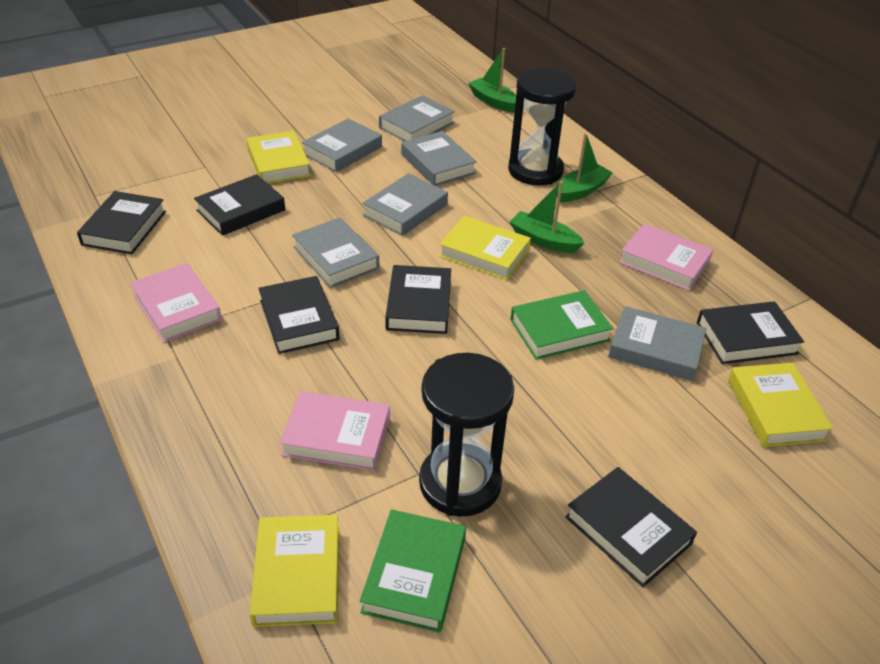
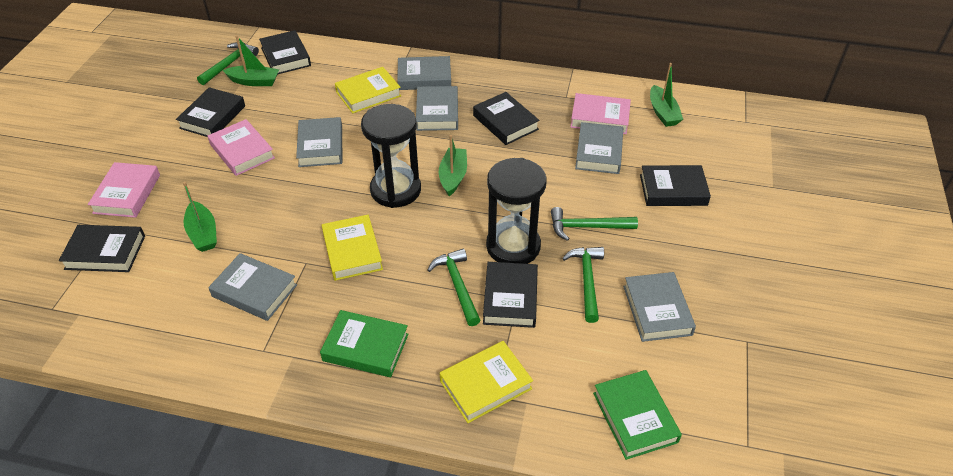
green boat: 3 -> 4
green hammer: 0 -> 4
yellow book: 4 -> 3

